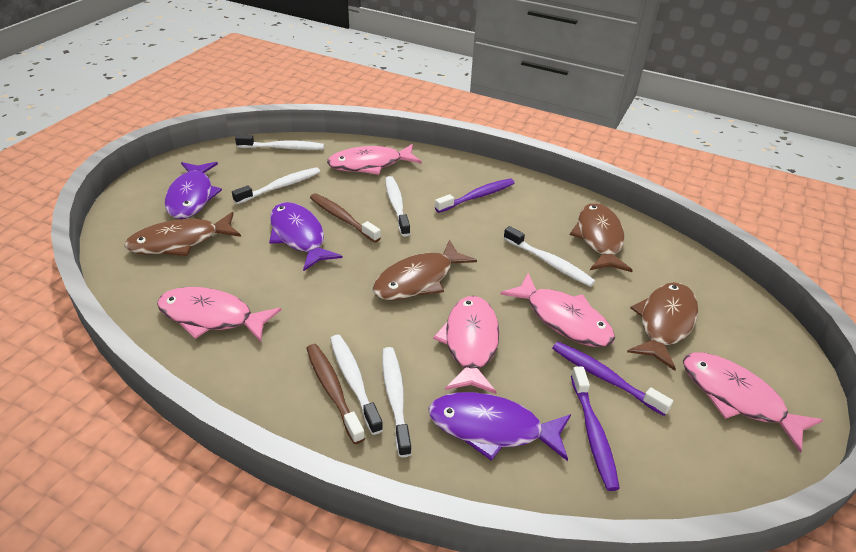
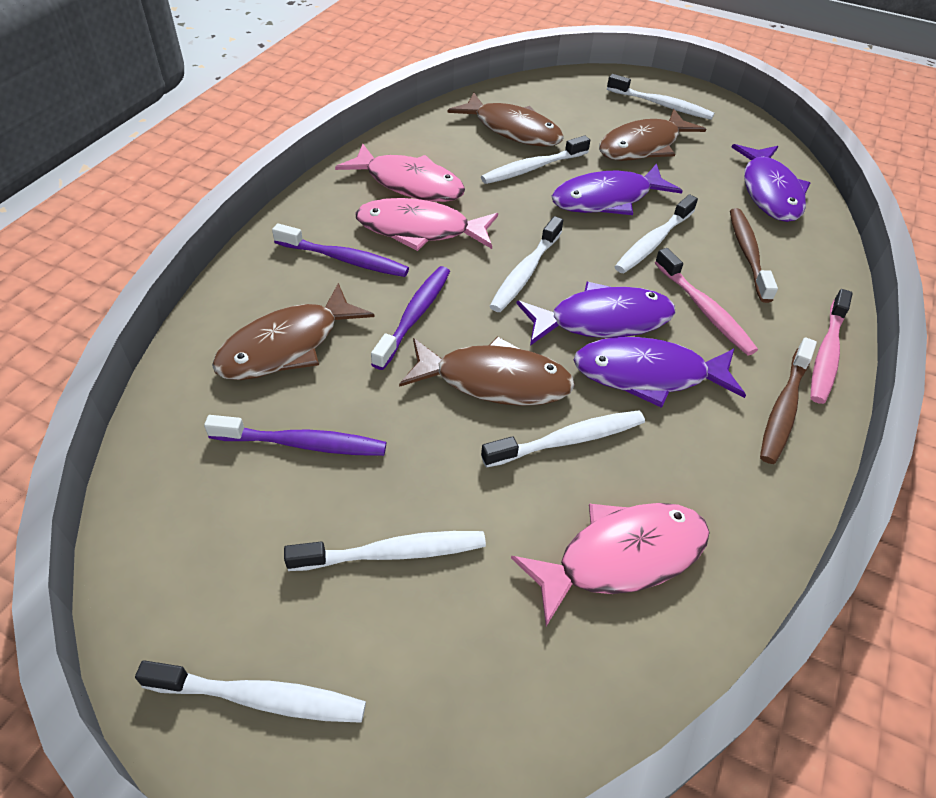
pink fish: 5 -> 3
pink toothbrush: 0 -> 2
purple fish: 3 -> 4
white toothbrush: 6 -> 7

